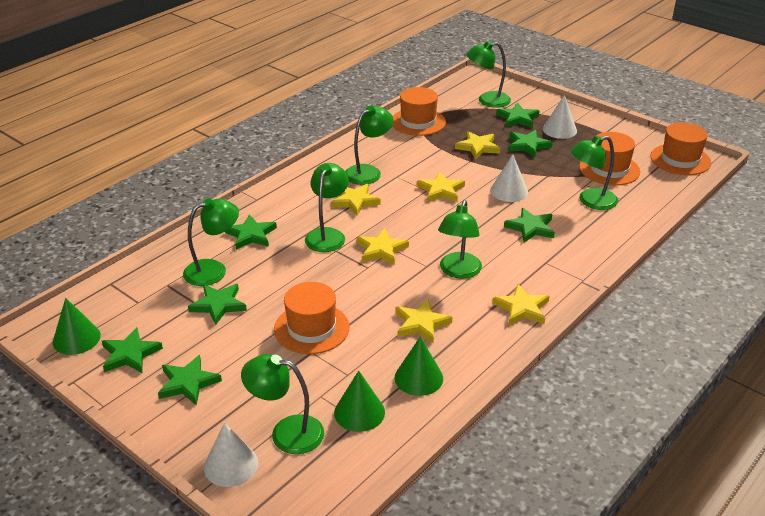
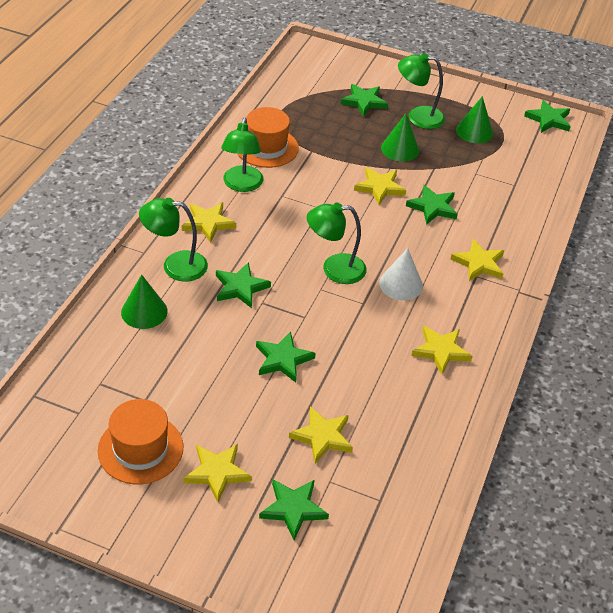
green lamp: 7 -> 4
green star: 7 -> 6
orange hat: 4 -> 2
white cone: 3 -> 1

